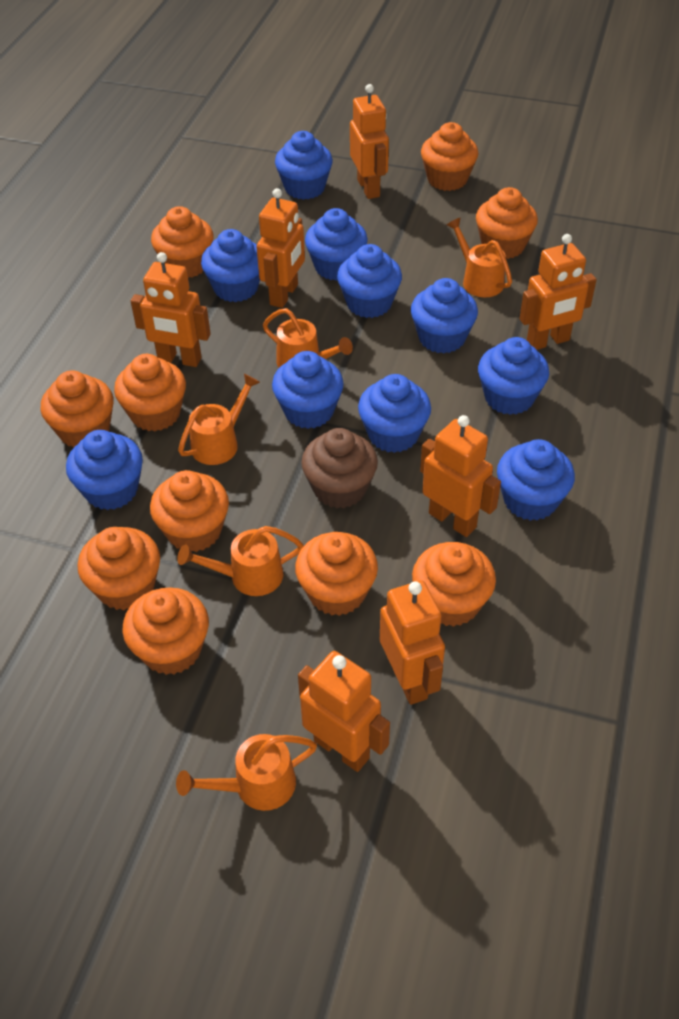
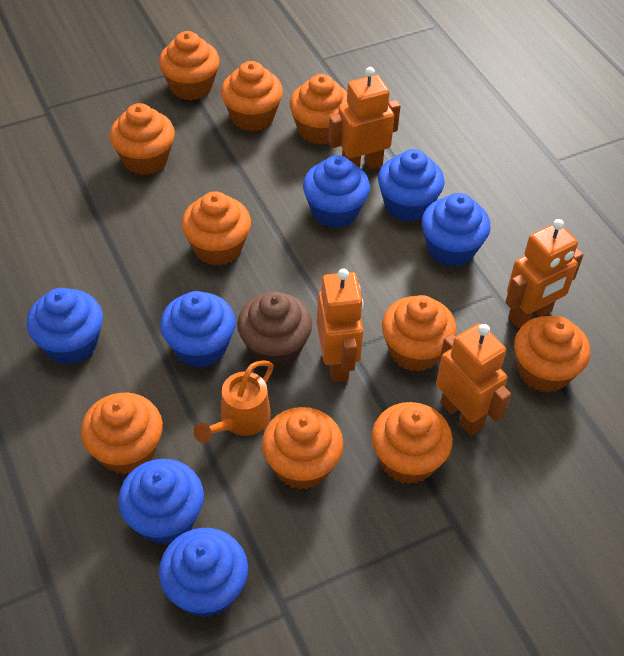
blue cupcake: 10 -> 7
orange robot: 7 -> 4
orange watering can: 5 -> 1

